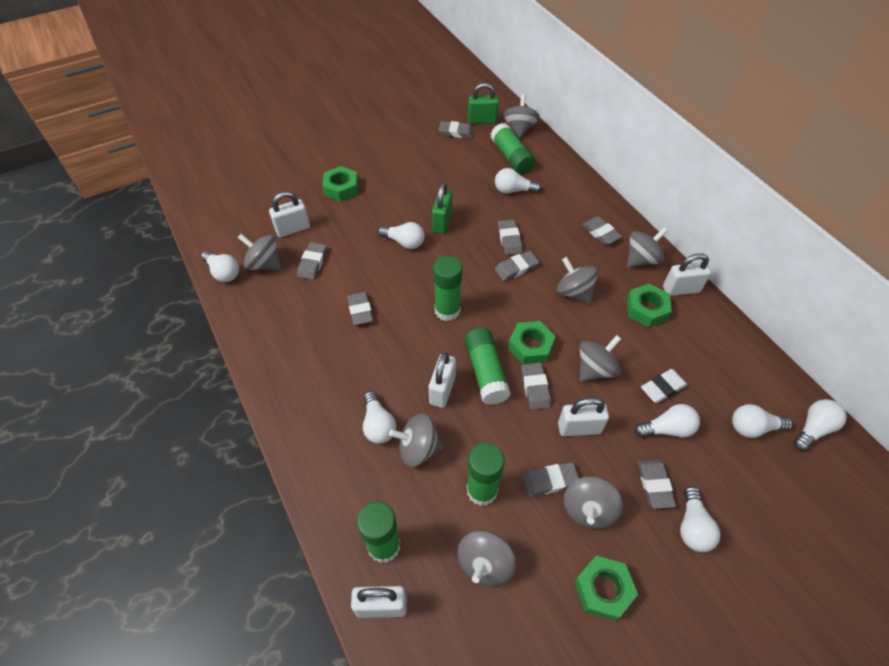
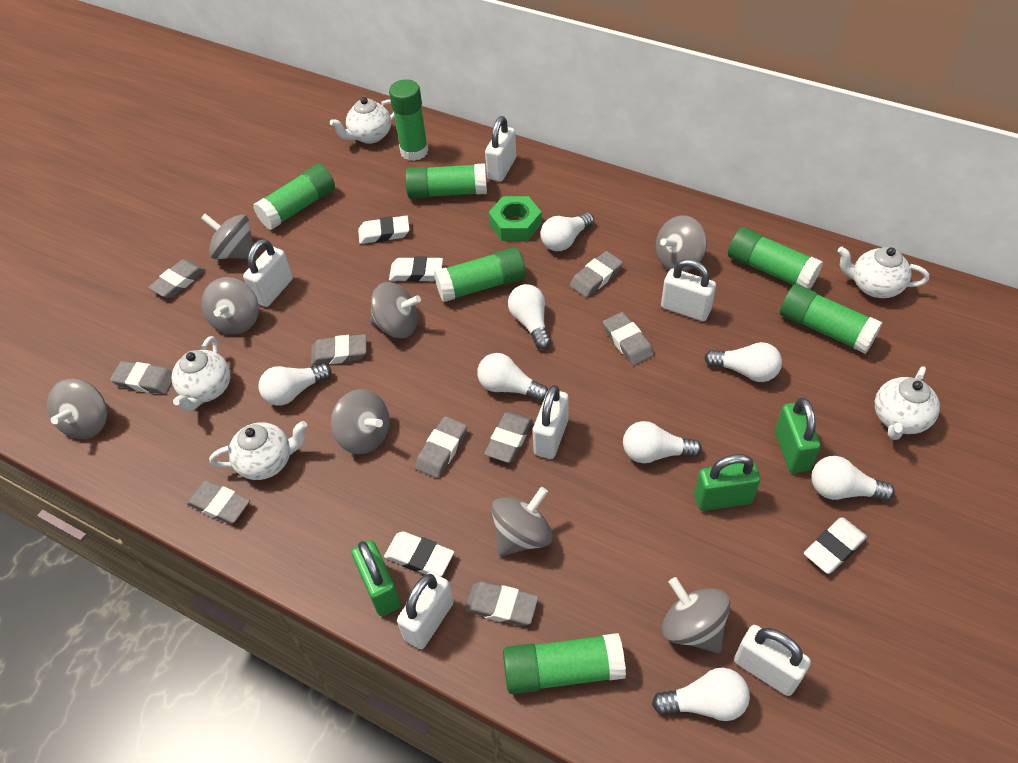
green glue stick: 5 -> 7
green nut: 4 -> 1
green padlock: 2 -> 3
white eraser: 1 -> 4
white padlock: 5 -> 6
white teapot: 0 -> 5

